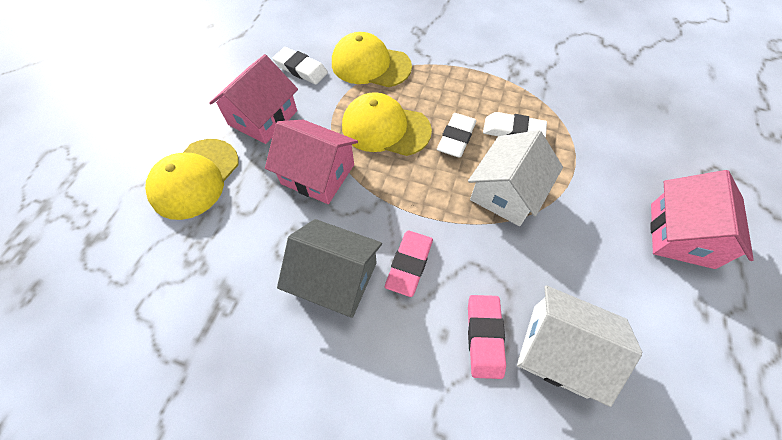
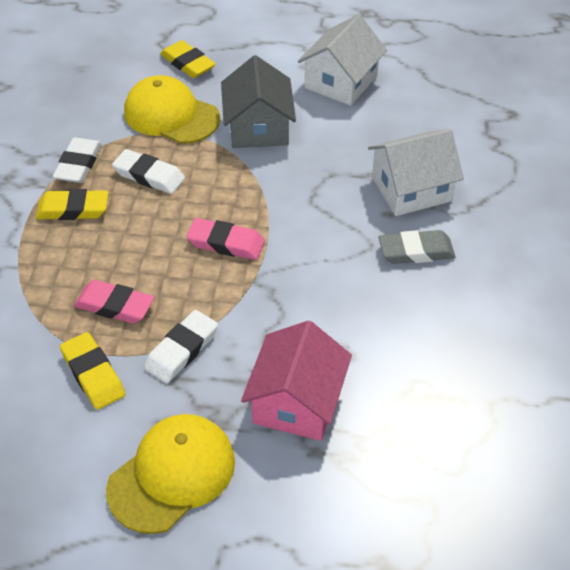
grey eraser: 0 -> 1
pink house: 3 -> 1
yellow cap: 3 -> 2
yellow eraser: 0 -> 3

